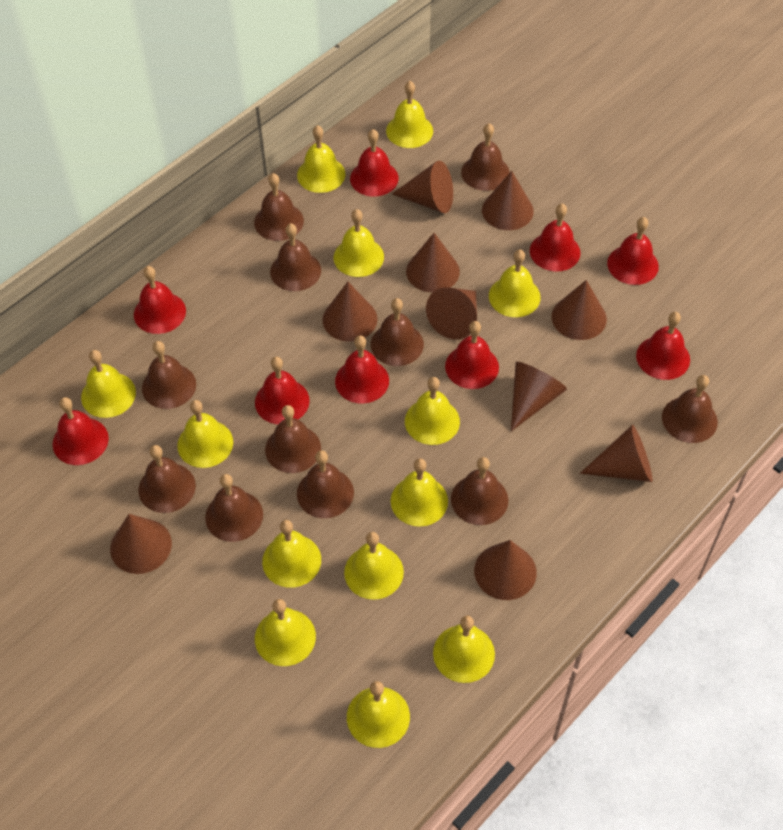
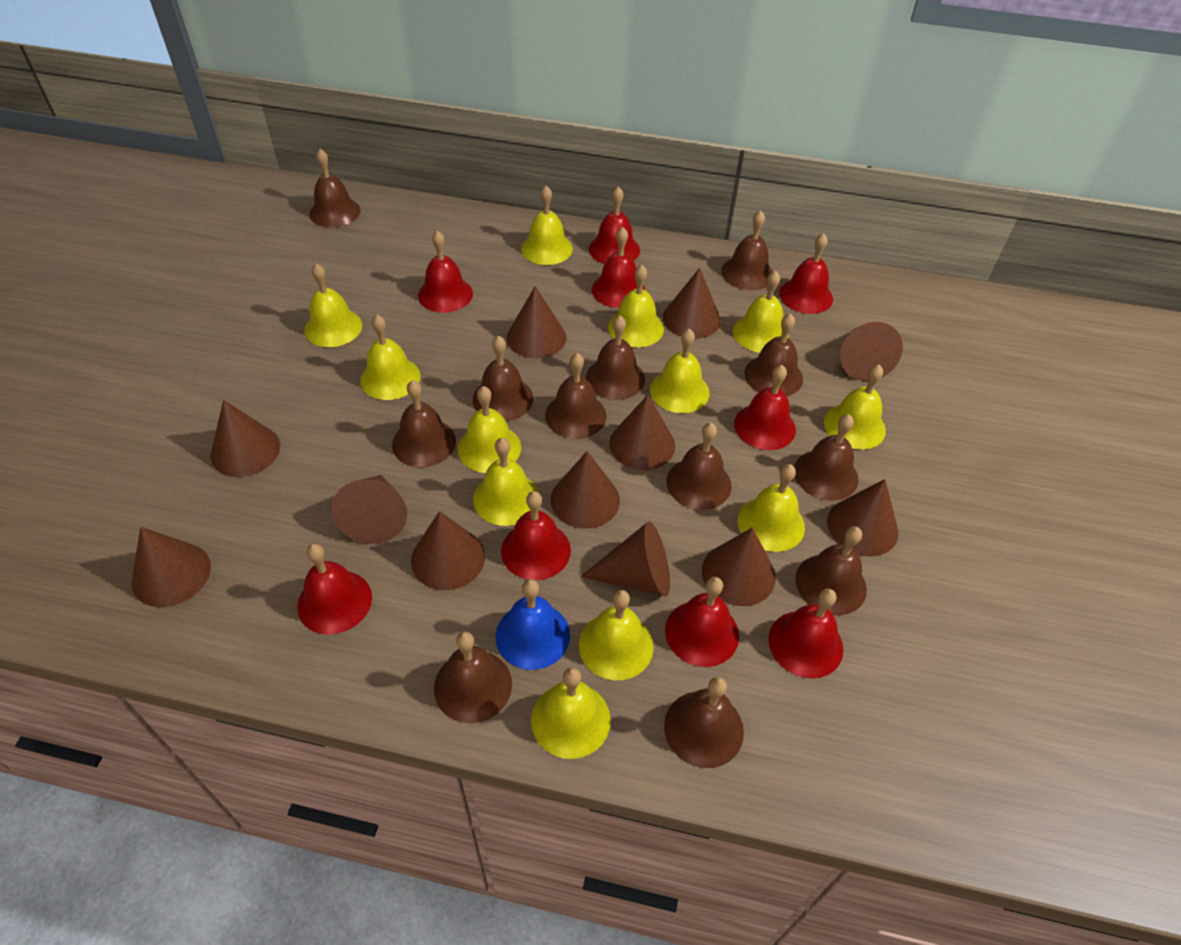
blue bell: 0 -> 1
brown bell: 11 -> 12
brown cone: 10 -> 12
yellow bell: 13 -> 12

